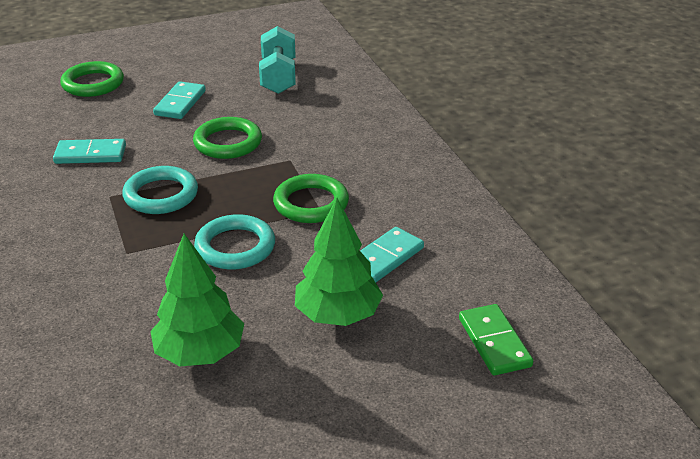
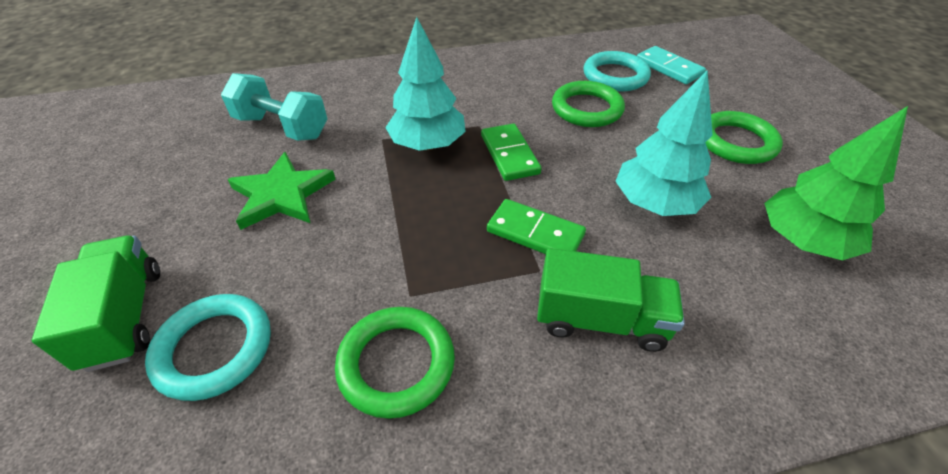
green domino: 1 -> 2
green star: 0 -> 1
green tree: 2 -> 1
green truck: 0 -> 2
turquoise domino: 3 -> 1
turquoise tree: 0 -> 2

